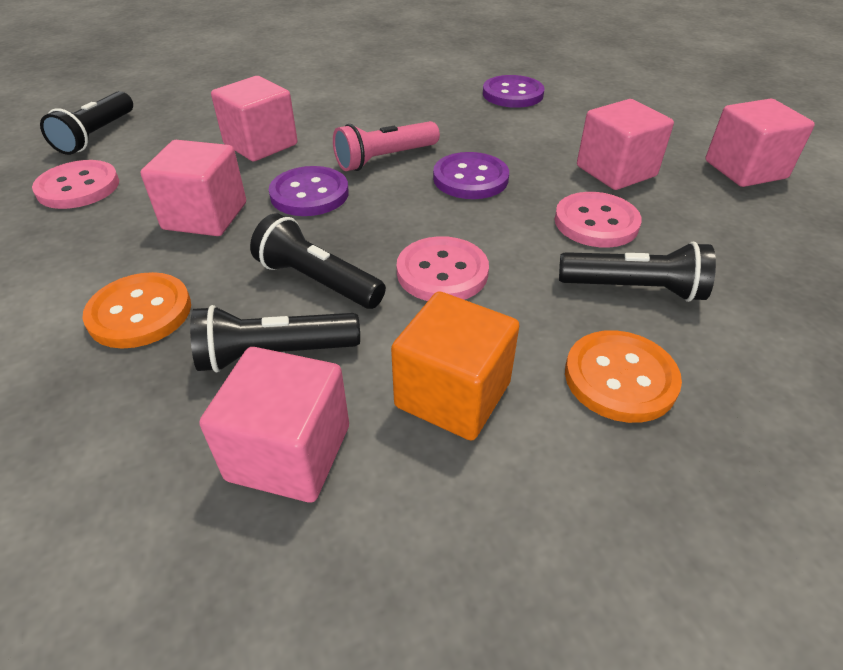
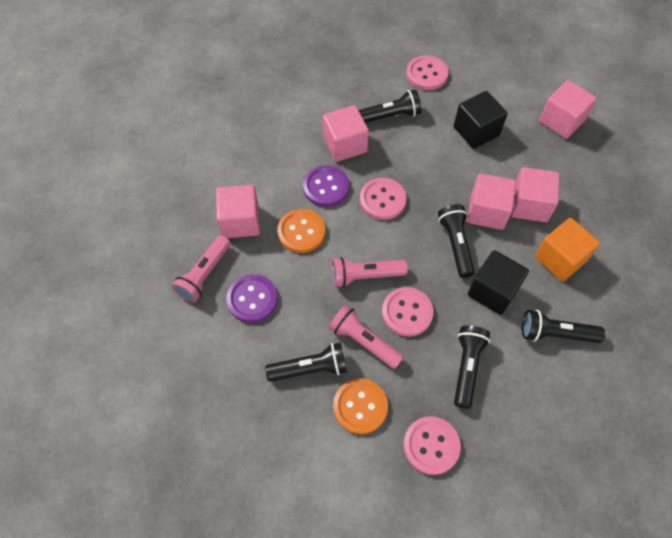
black cube: 0 -> 2
black flashlight: 4 -> 5
pink button: 3 -> 4
pink flashlight: 1 -> 3
purple button: 3 -> 2

